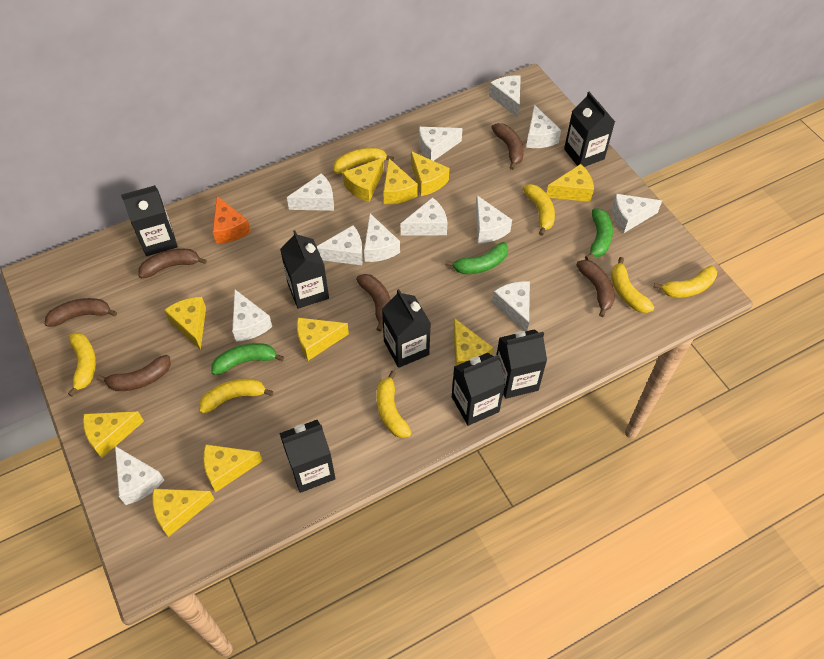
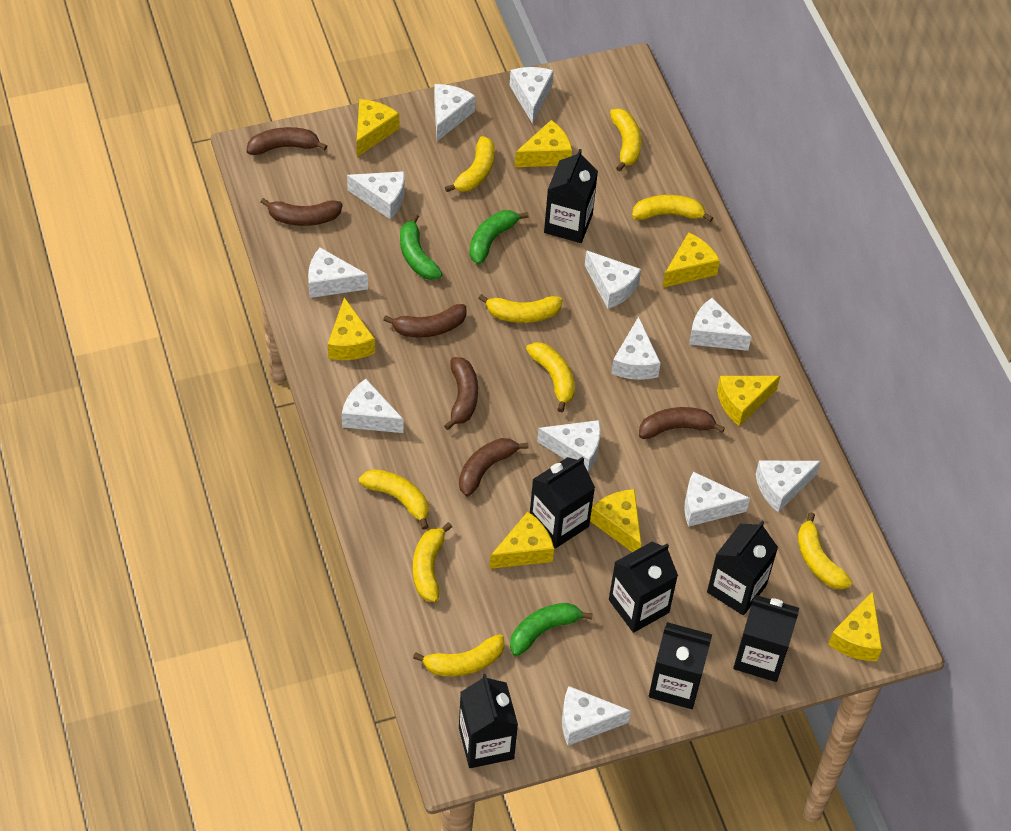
orange cheese: 1 -> 0
yellow banana: 7 -> 9
yellow cheese: 10 -> 8

